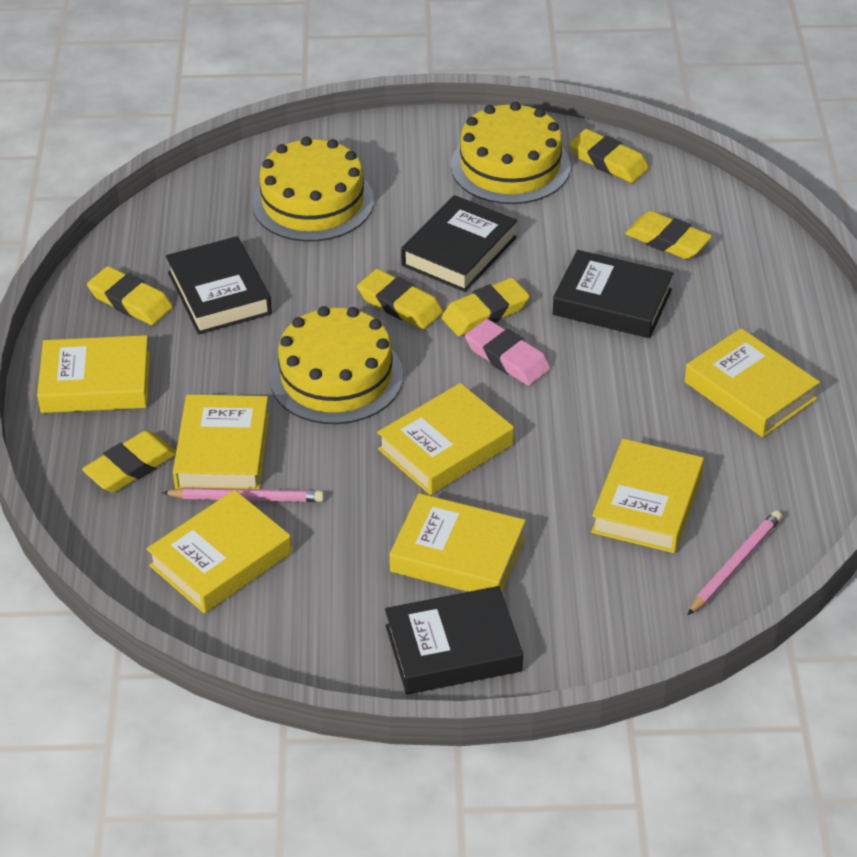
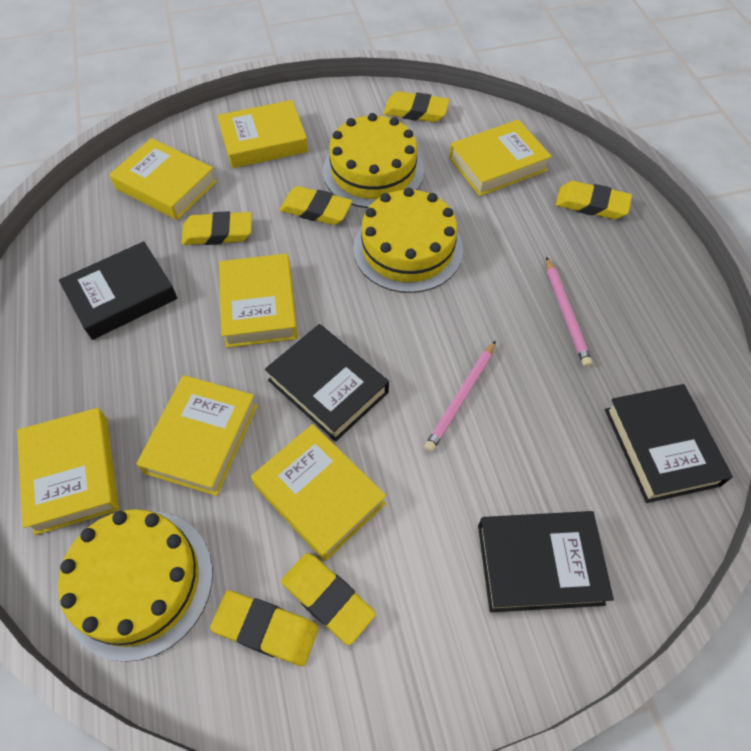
pink eraser: 1 -> 0

